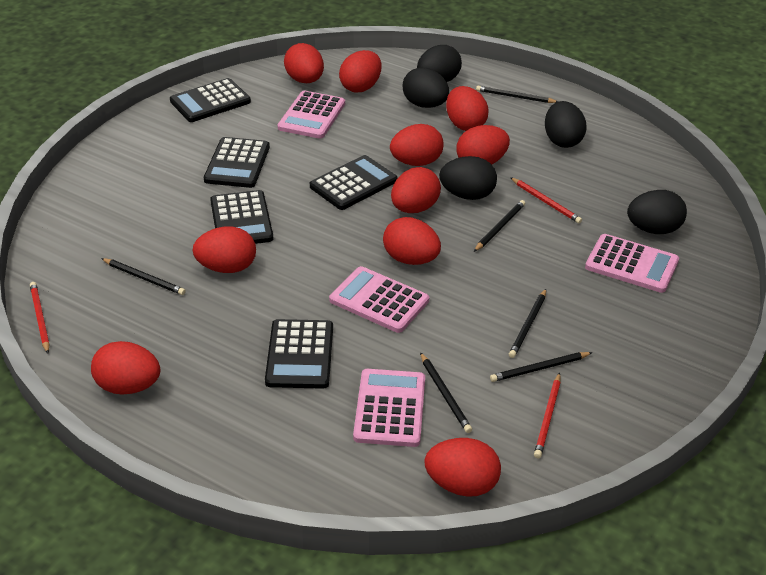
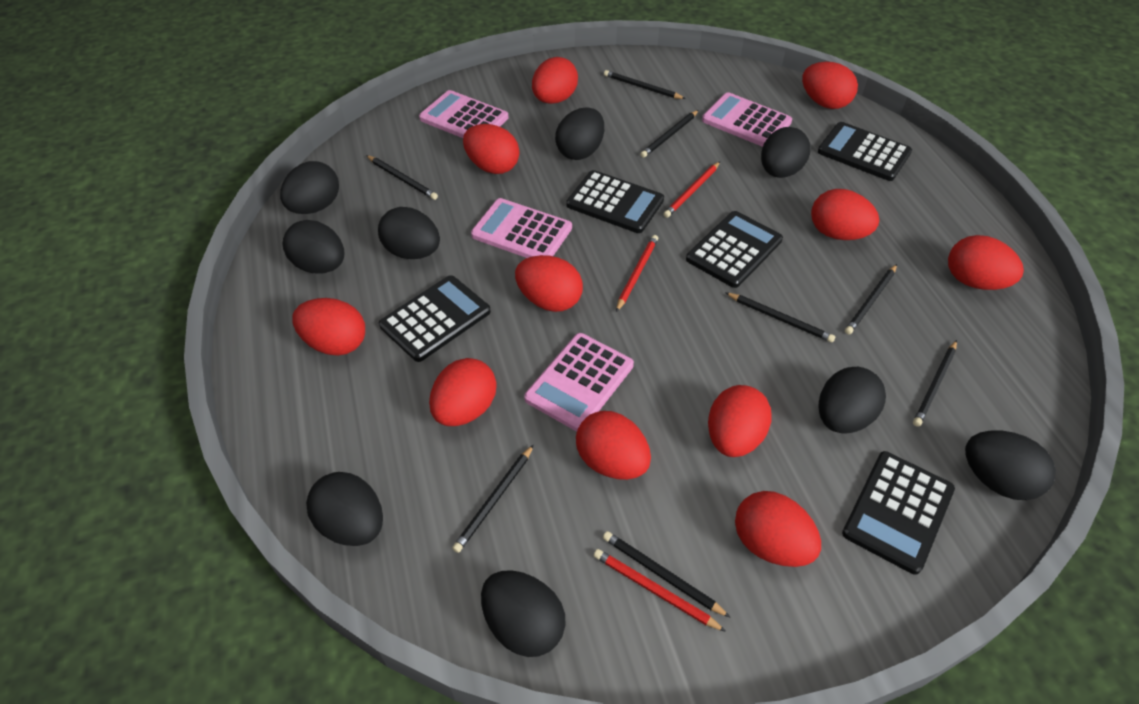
black egg: 5 -> 9
black pencil: 6 -> 8
red egg: 10 -> 11

